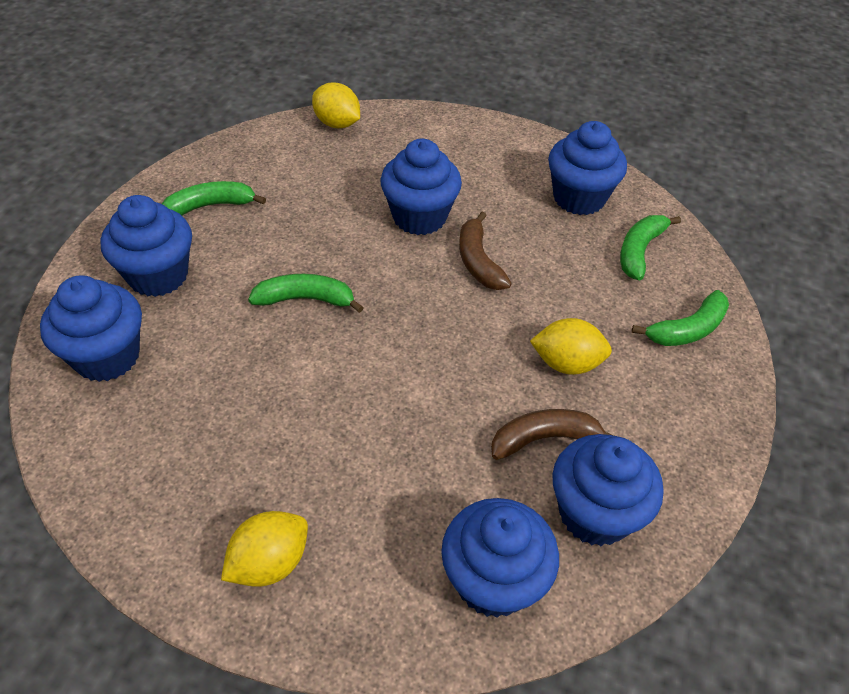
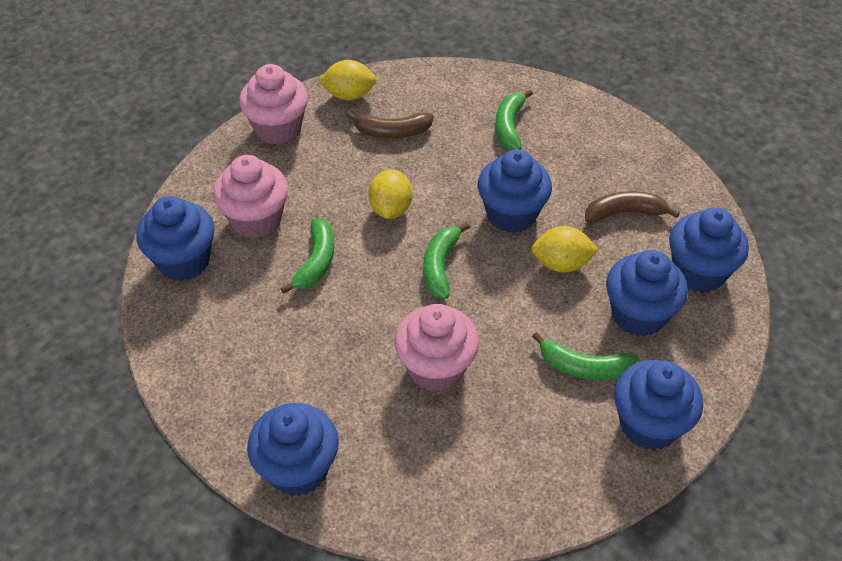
pink cupcake: 0 -> 3

